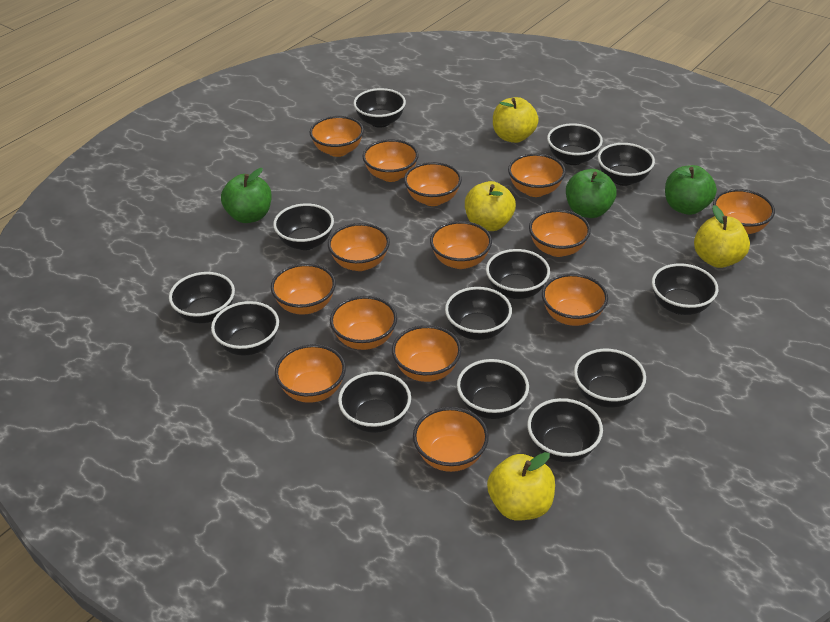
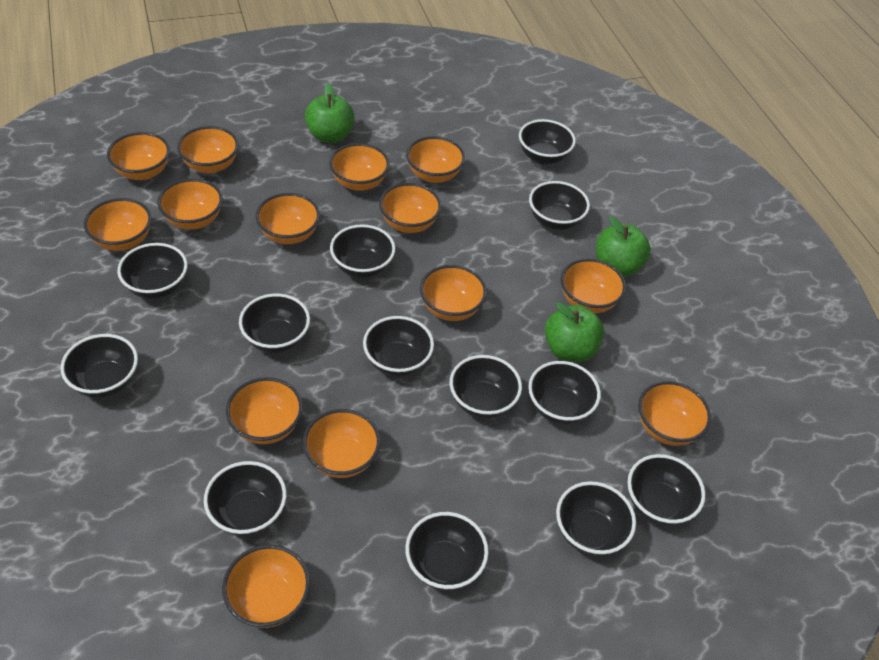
yellow apple: 4 -> 0

